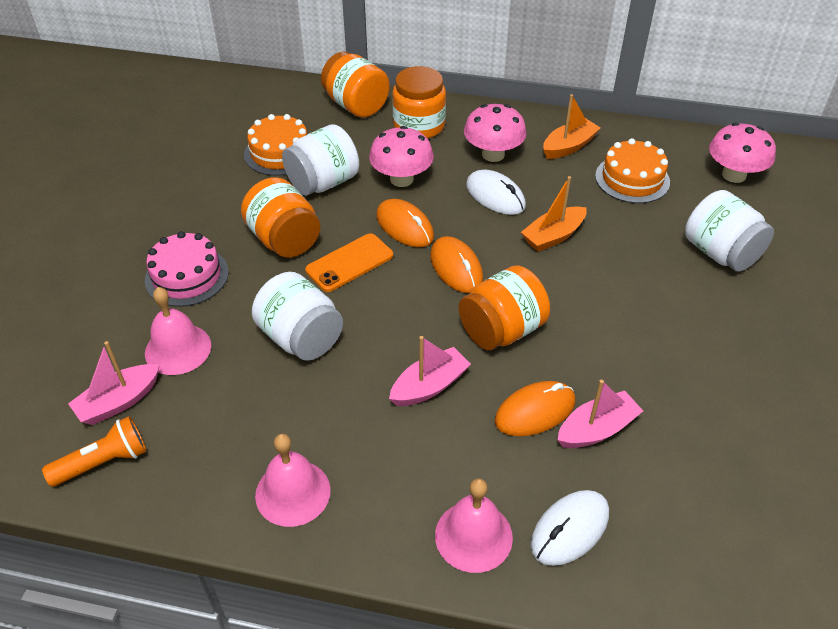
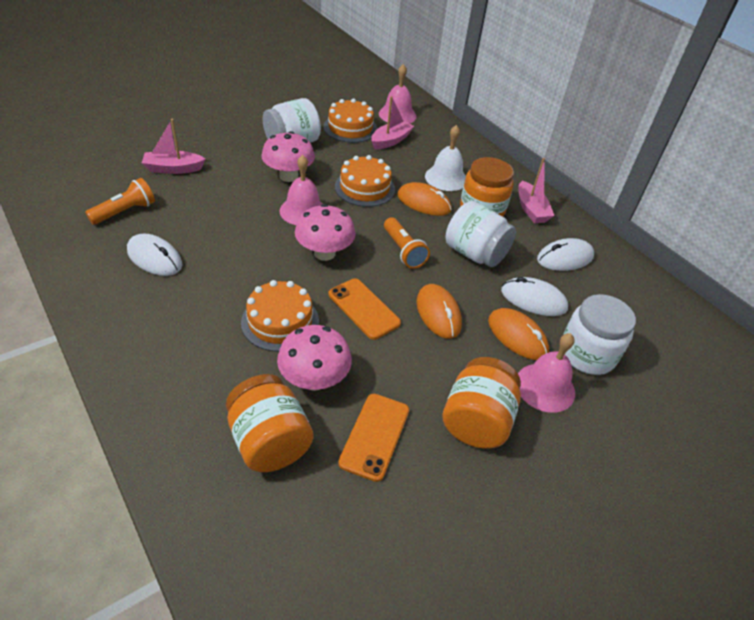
orange boat: 2 -> 0
orange cake: 2 -> 3
orange flashlight: 1 -> 2
orange jar: 4 -> 3
orange phone: 1 -> 2
pink cake: 1 -> 0
white bell: 0 -> 1
white mouse: 2 -> 3

